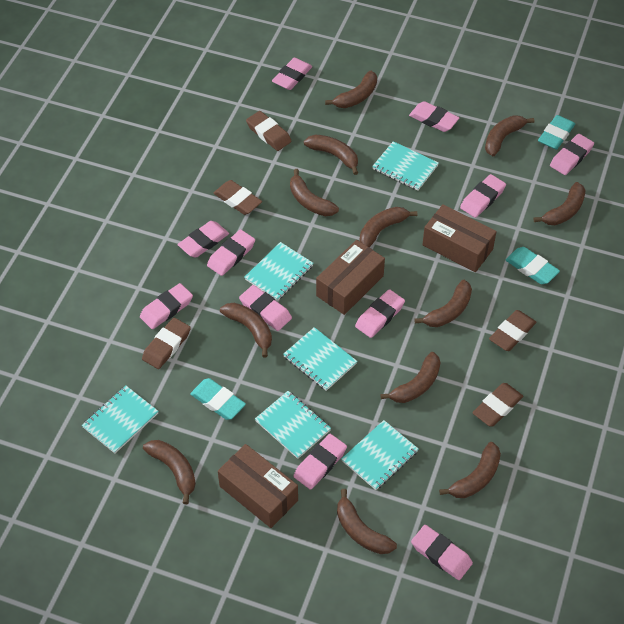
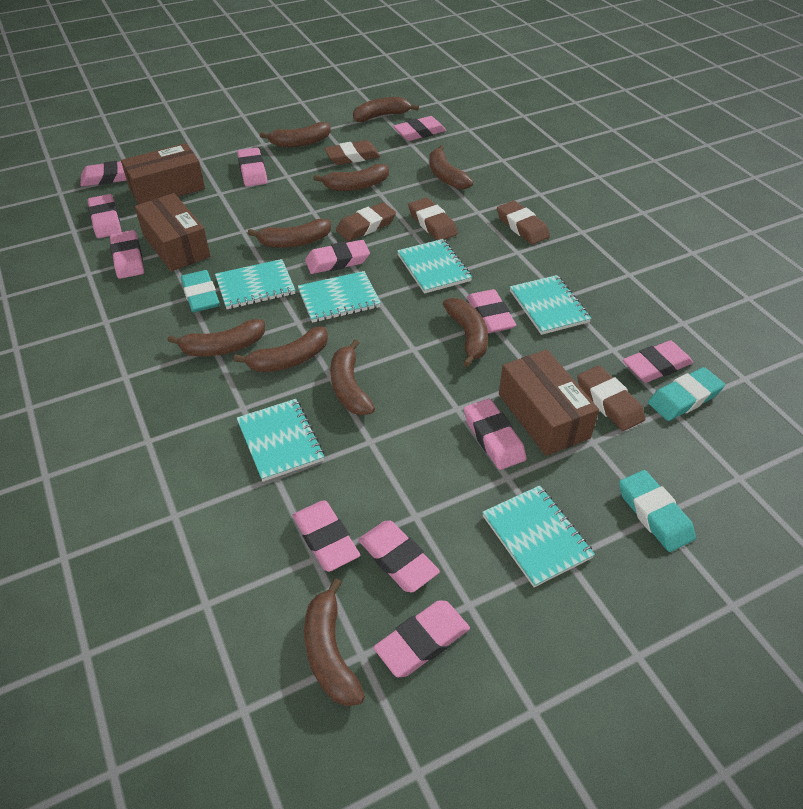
brown banana: 12 -> 10
pink eraser: 11 -> 12

